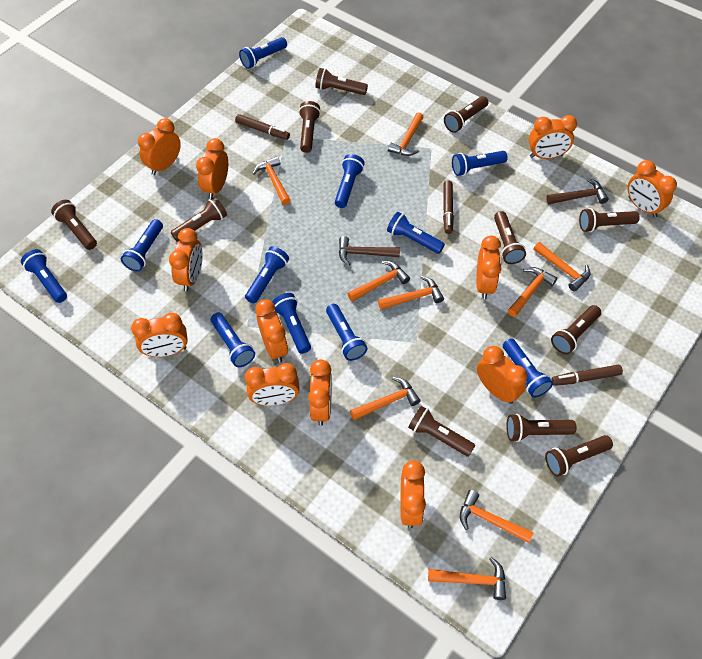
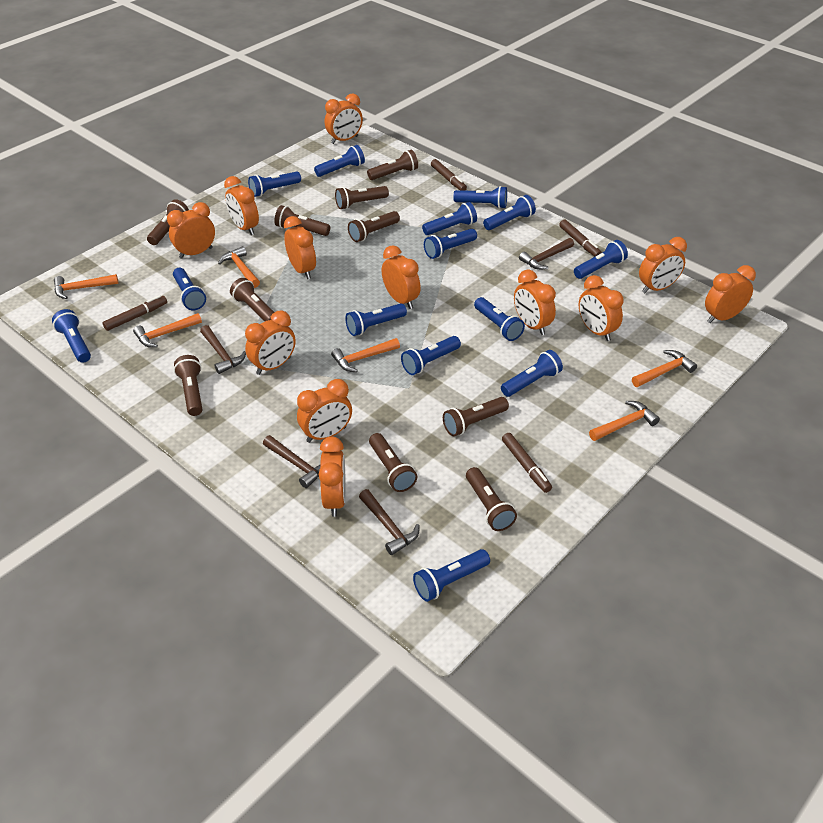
blue flashlight: 11 -> 14
brown flashlight: 11 -> 10
brown hammer: 2 -> 4
brown marker: 3 -> 4
orange hammer: 9 -> 6

